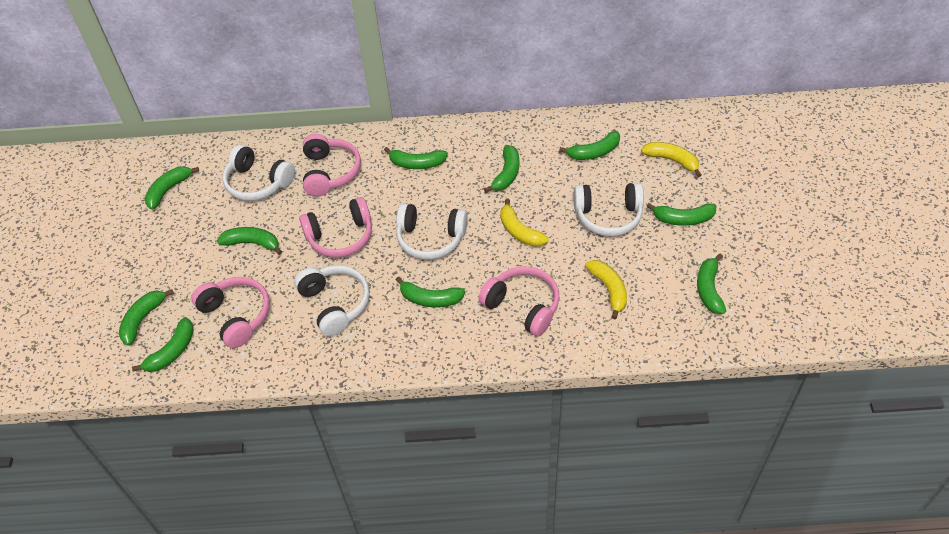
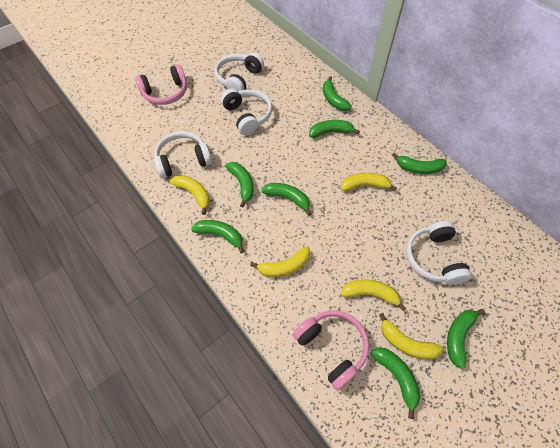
green banana: 10 -> 8
pink headphones: 4 -> 2
yellow banana: 3 -> 5

